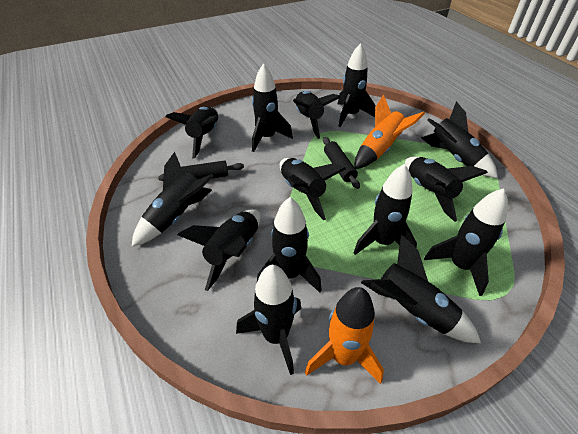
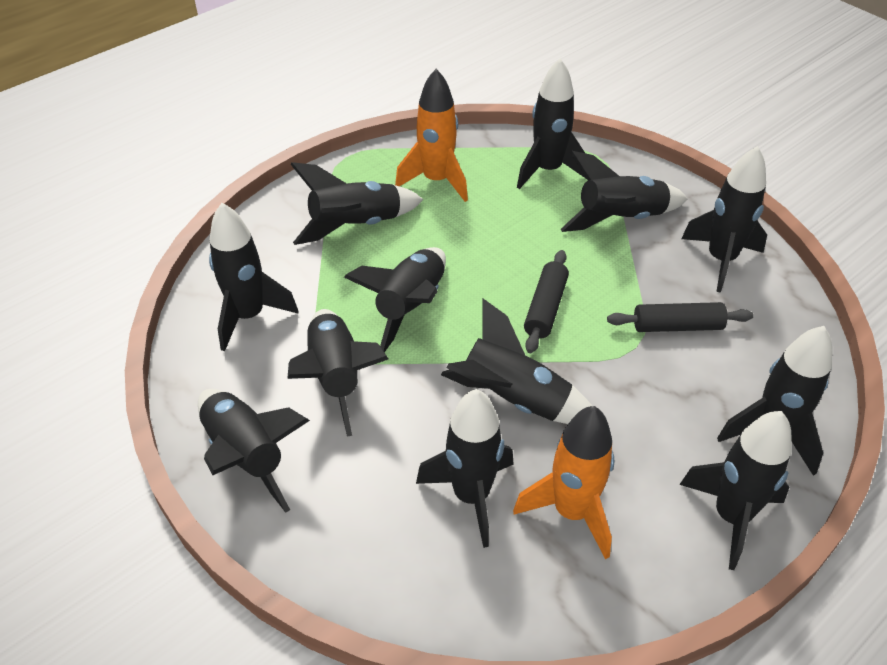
black rocket: 14 -> 12

